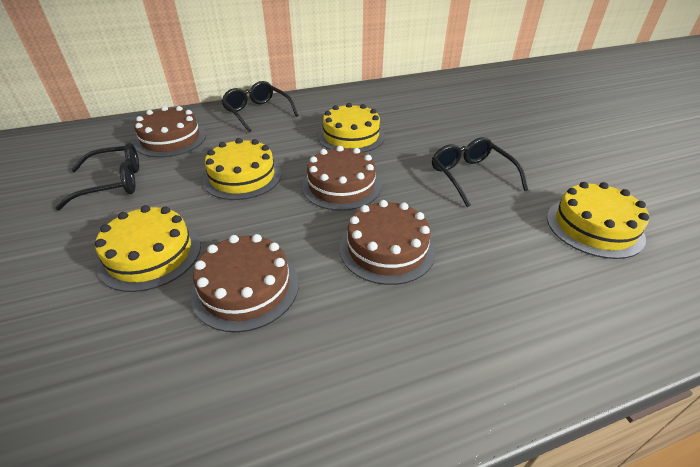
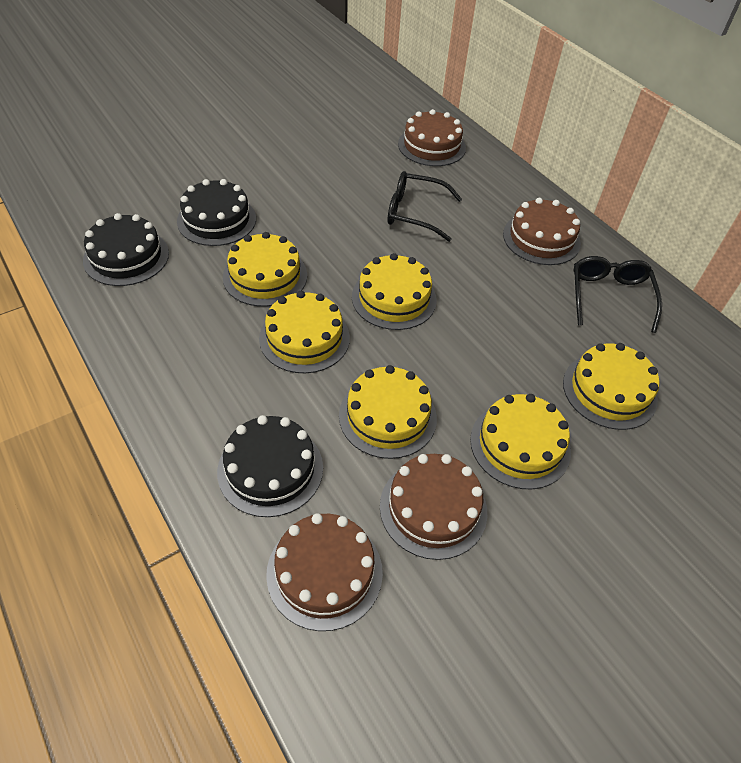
black cake: 0 -> 3
black glasses: 3 -> 2
yellow cake: 4 -> 6

